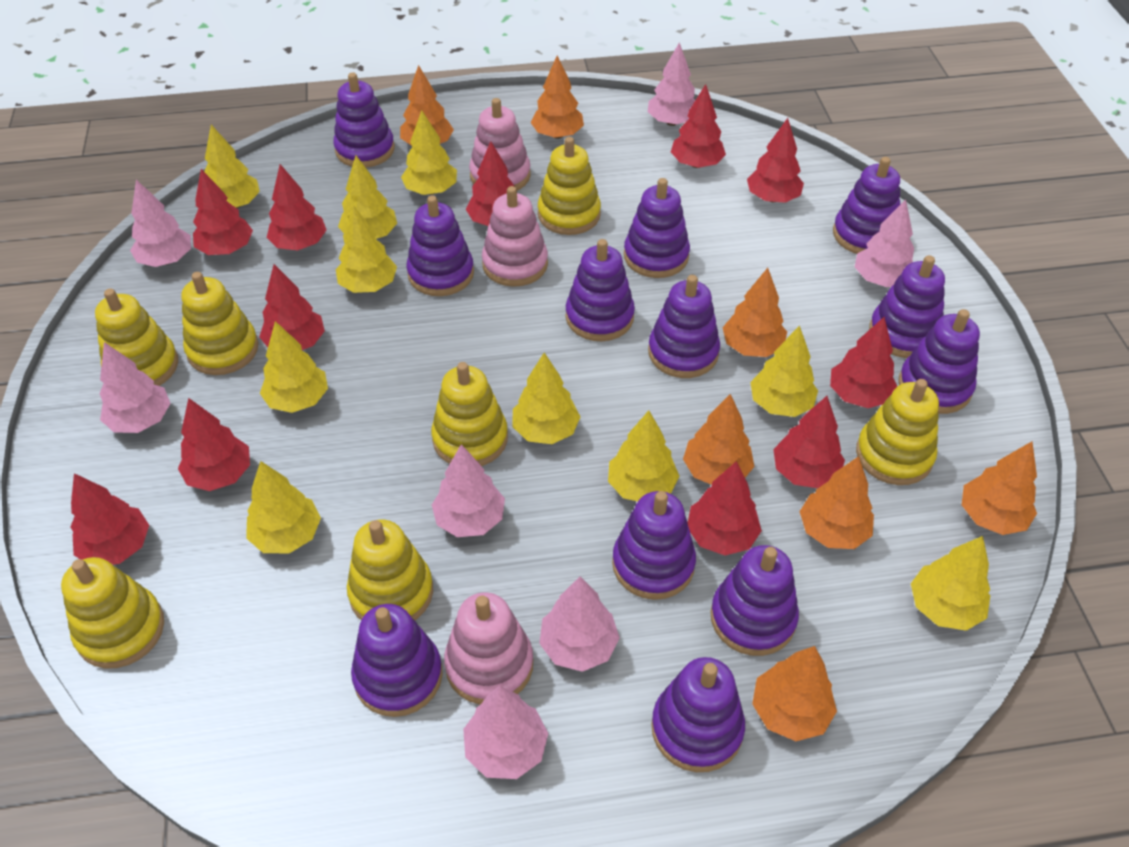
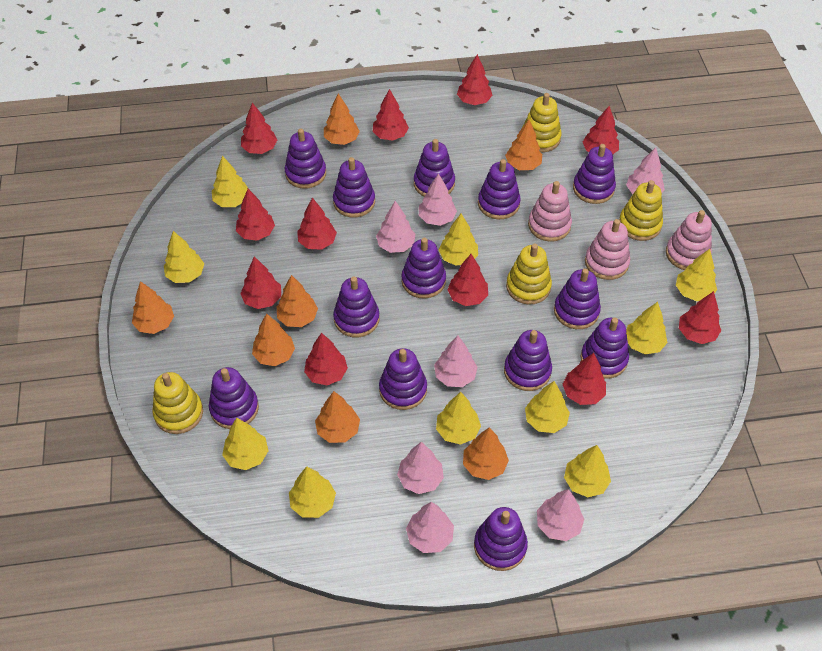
purple stacking toy: 12 -> 13
yellow stacking toy: 7 -> 4

